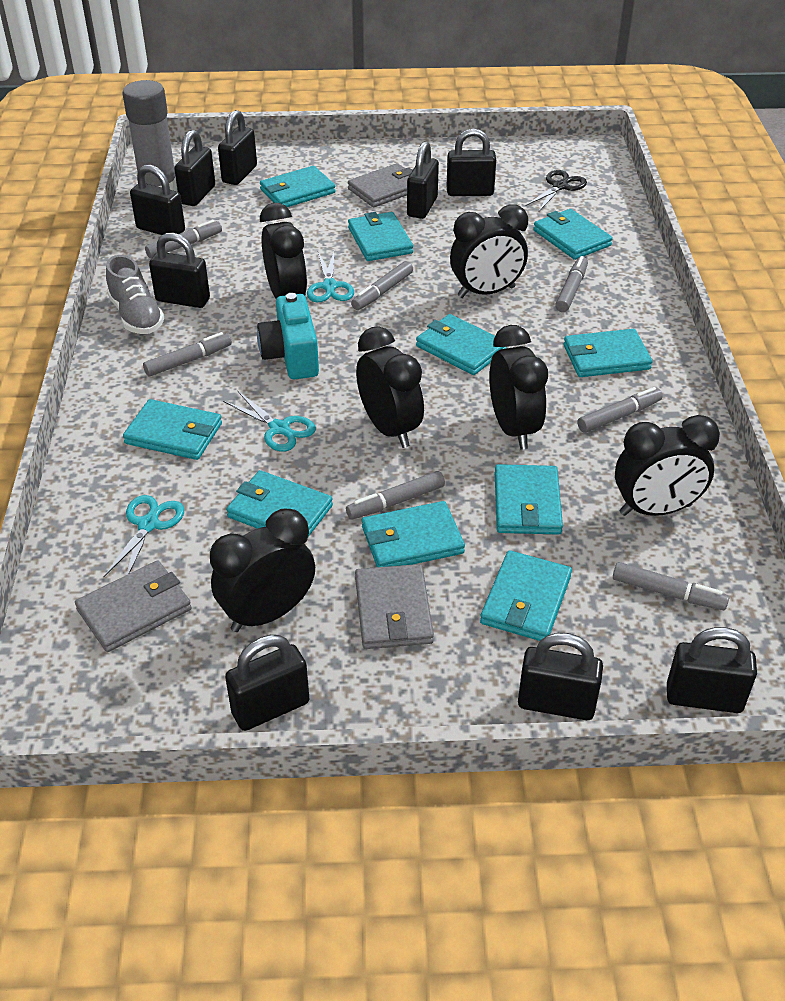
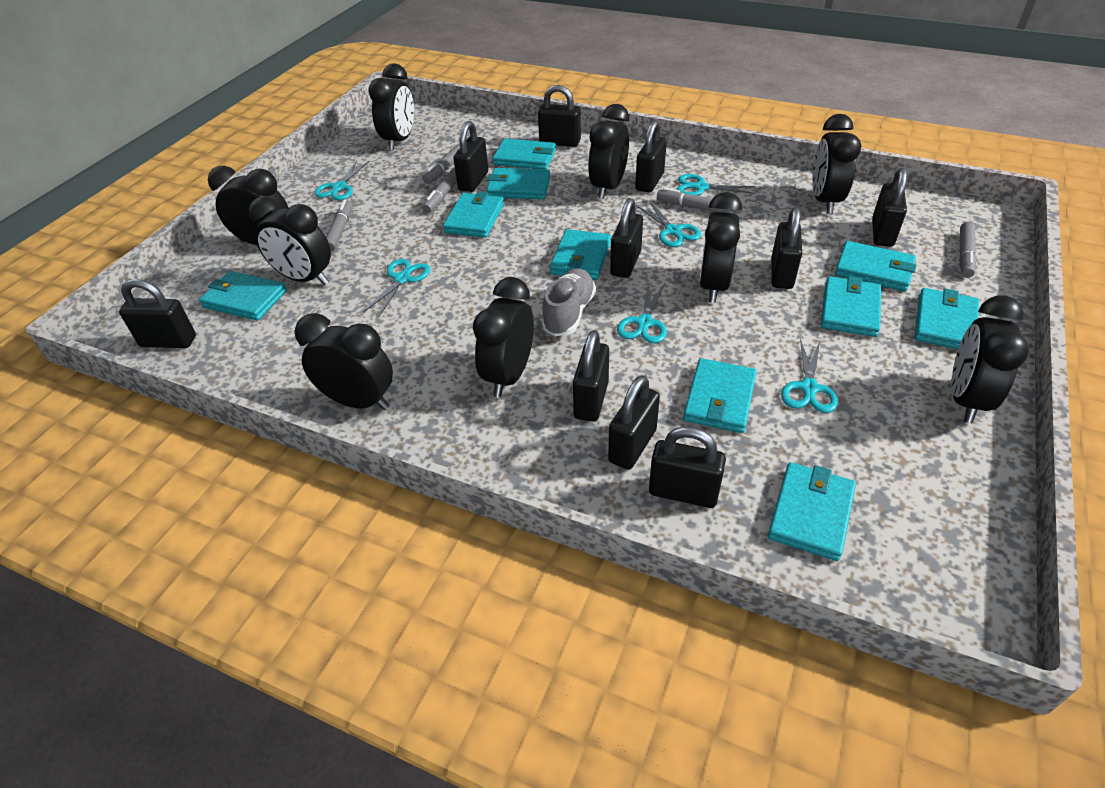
black clock: 6 -> 9
black padlock: 9 -> 10
black scissors: 1 -> 0
grey glue stick: 1 -> 0
grey marker: 7 -> 5
grey wallet: 3 -> 0
turquoise camera: 1 -> 0
turquoise scissors: 3 -> 6

